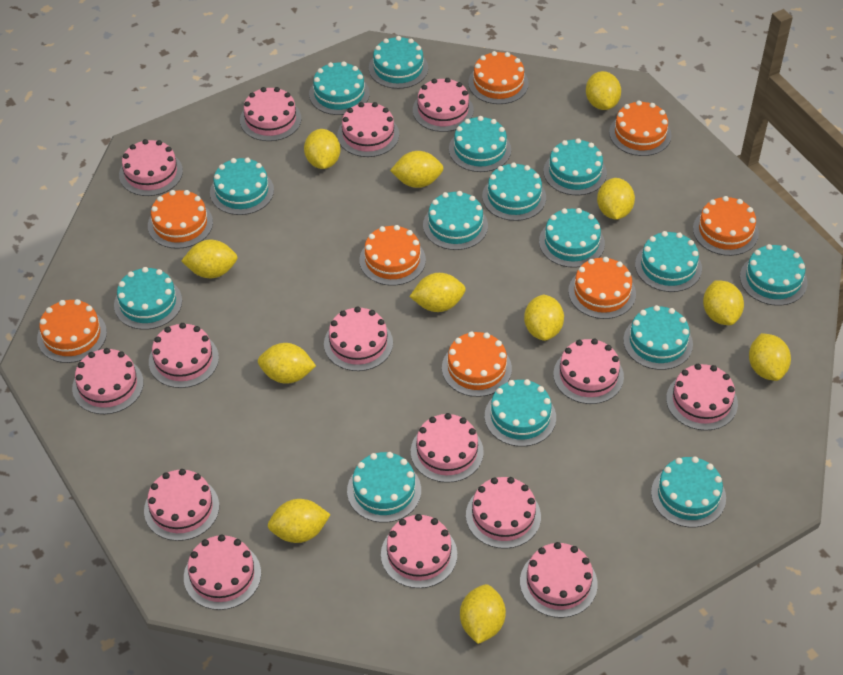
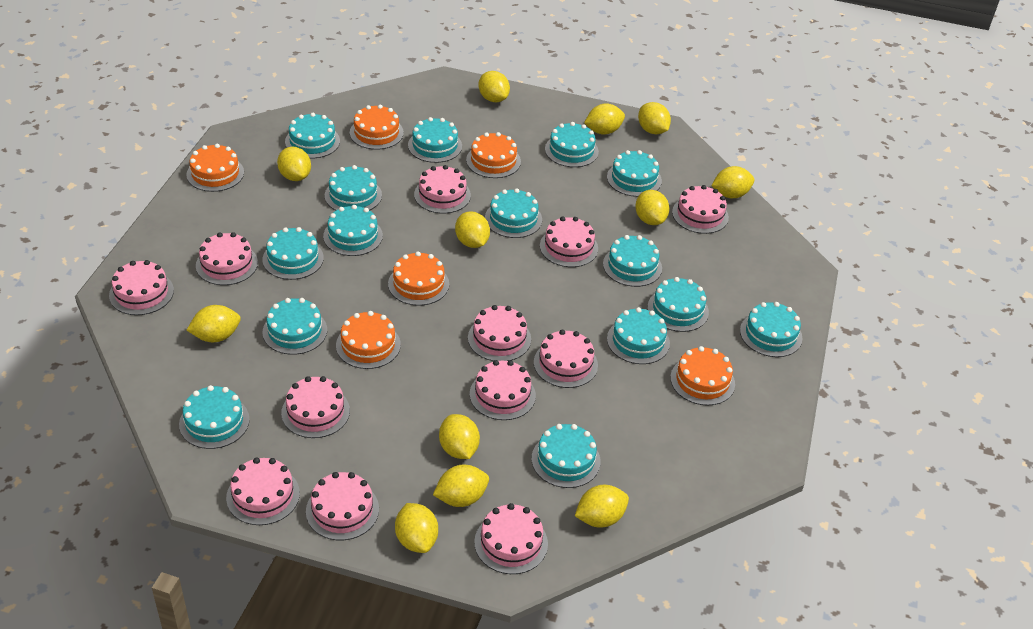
orange cake: 8 -> 6
pink cake: 15 -> 12

